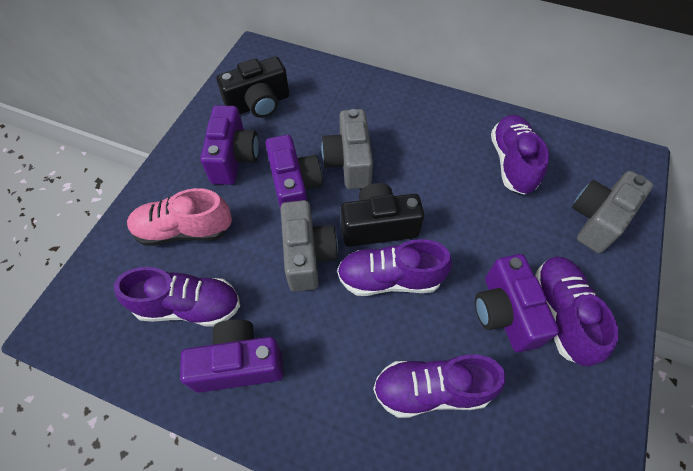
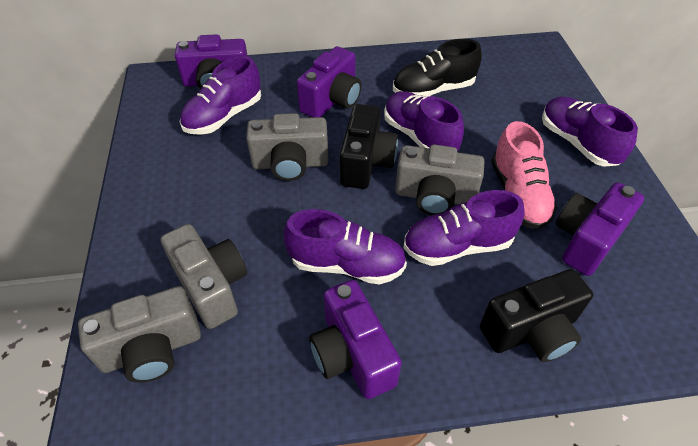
black shoe: 0 -> 1
grey camera: 3 -> 4

